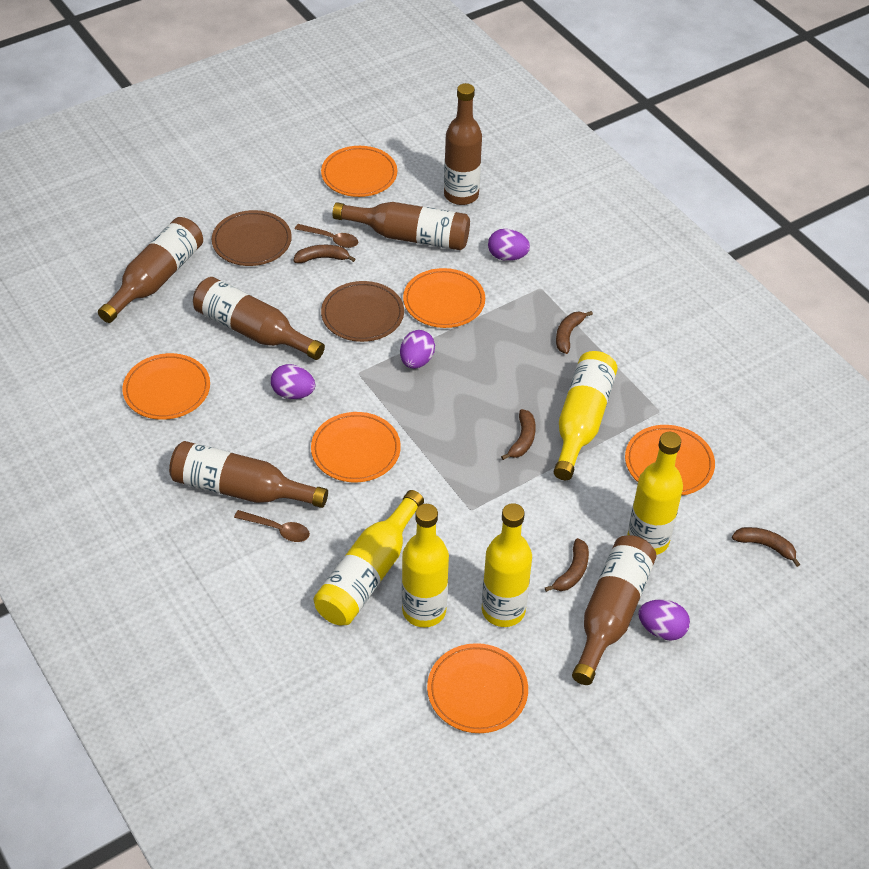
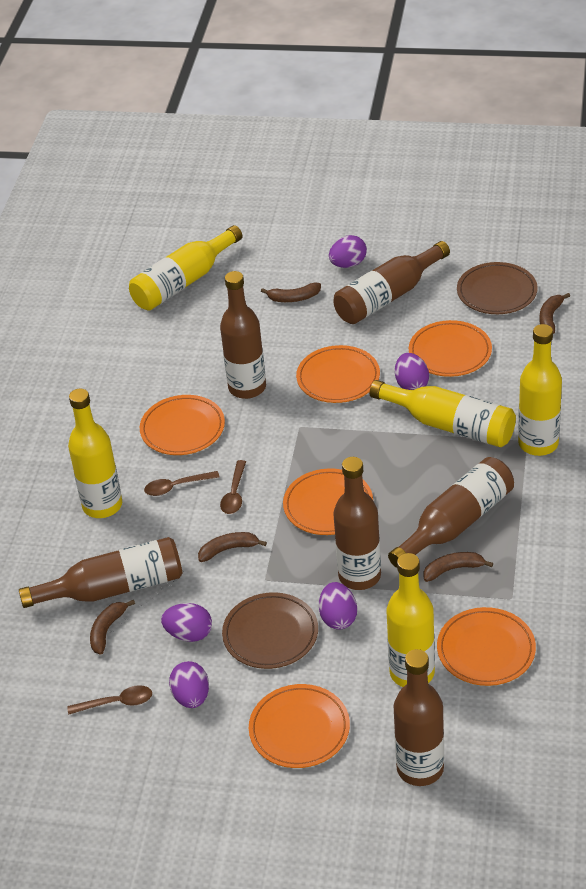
brown spoon: 2 -> 3
purple egg: 4 -> 5

